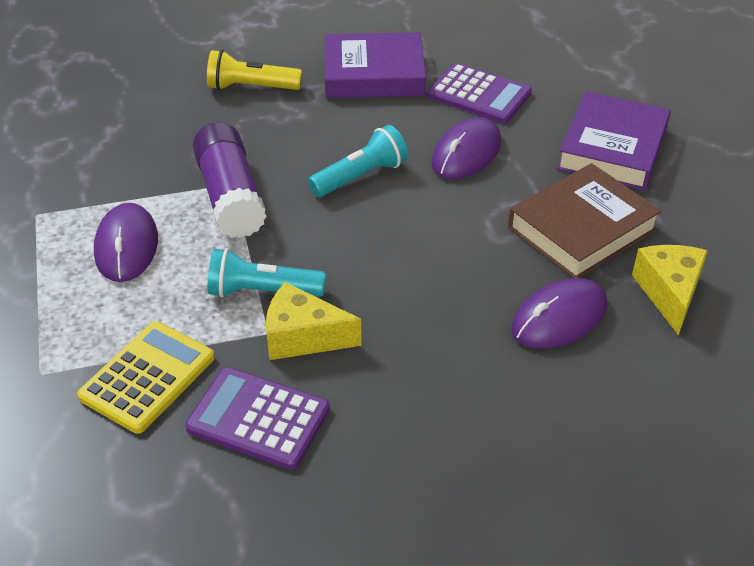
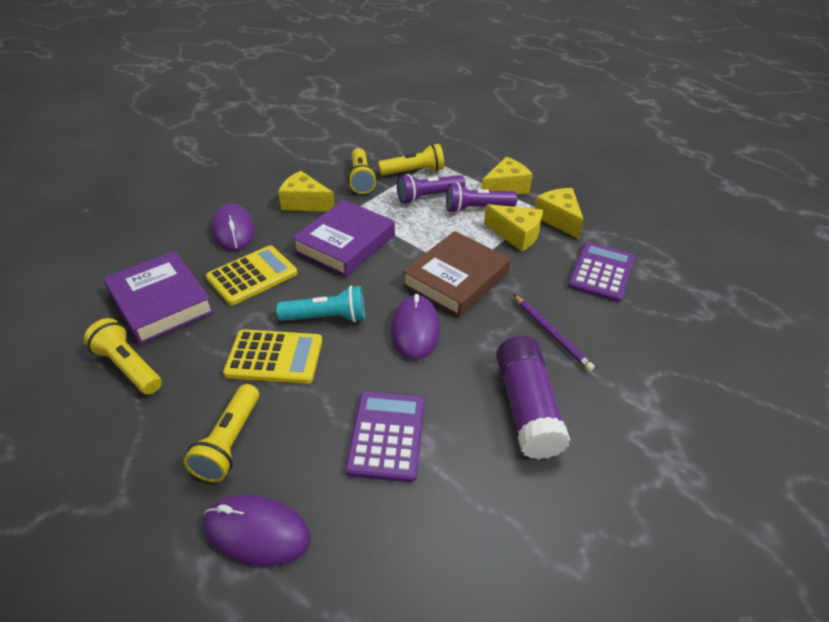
purple flashlight: 0 -> 2
purple pencil: 0 -> 1
turquoise flashlight: 2 -> 1
yellow calculator: 1 -> 2
yellow cheese: 2 -> 4
yellow flashlight: 1 -> 4

